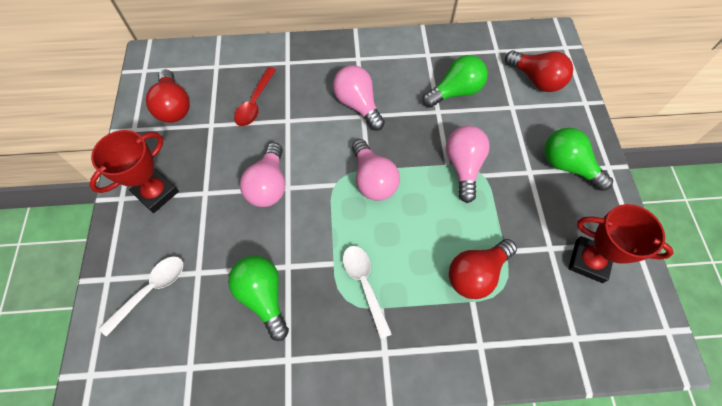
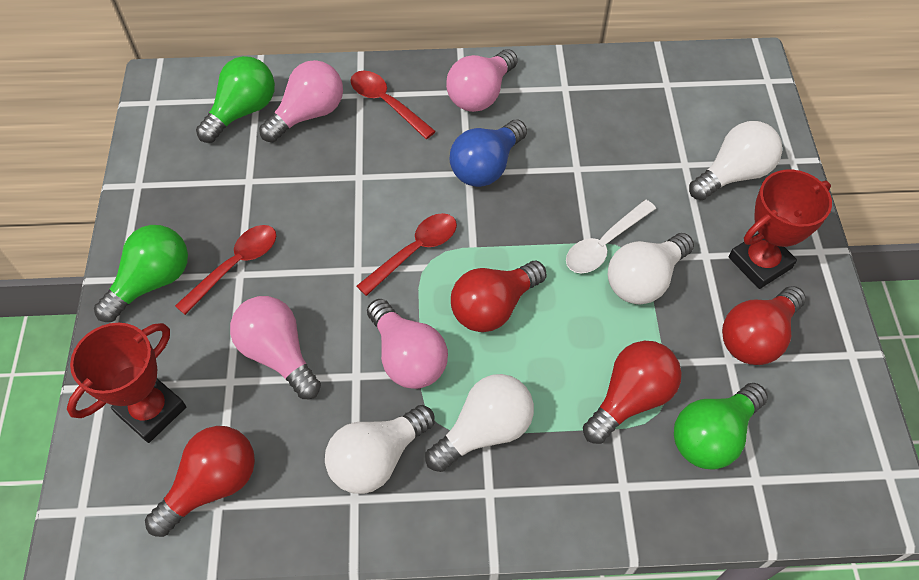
blue light bulb: 0 -> 1
red light bulb: 3 -> 4
red spoon: 1 -> 3
white light bulb: 0 -> 4
white spoon: 2 -> 1

